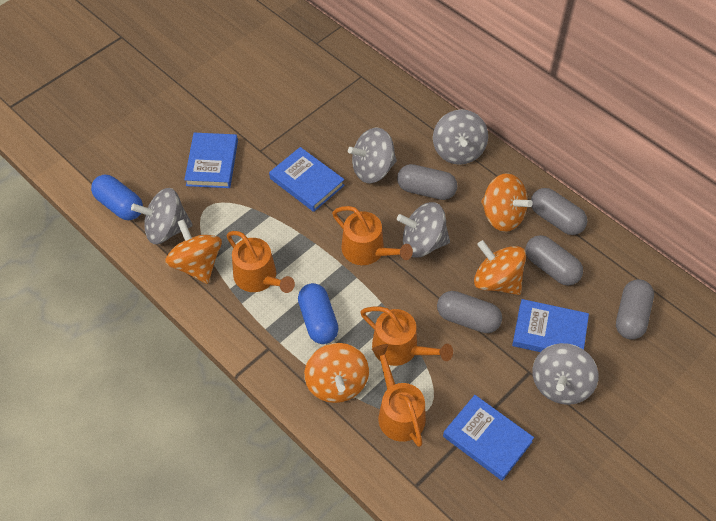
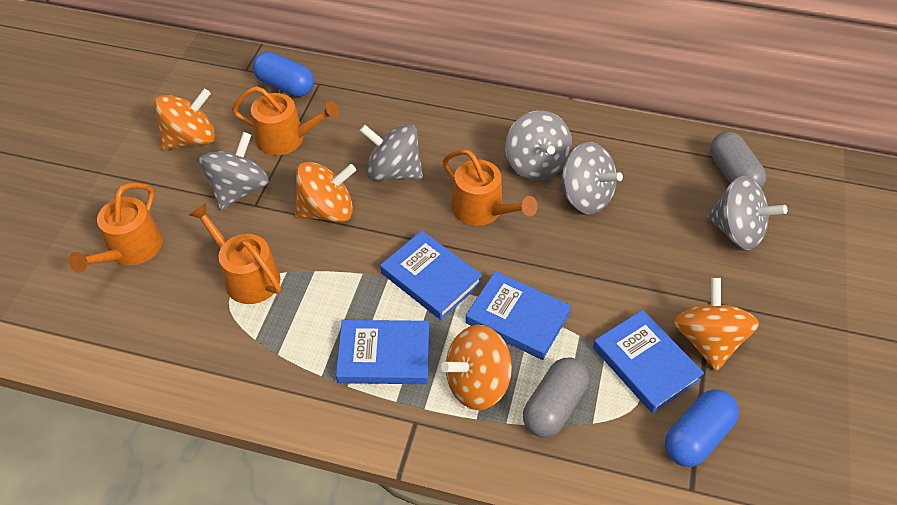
grey capsule: 5 -> 2

